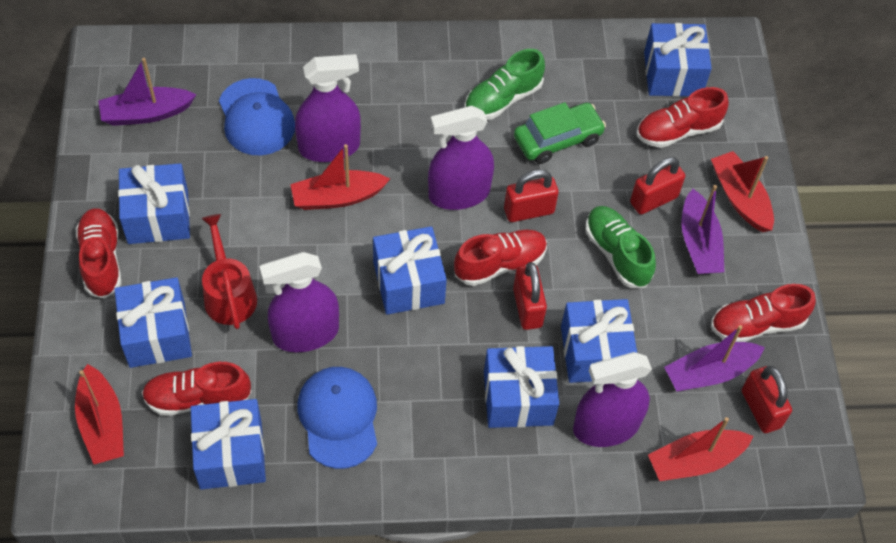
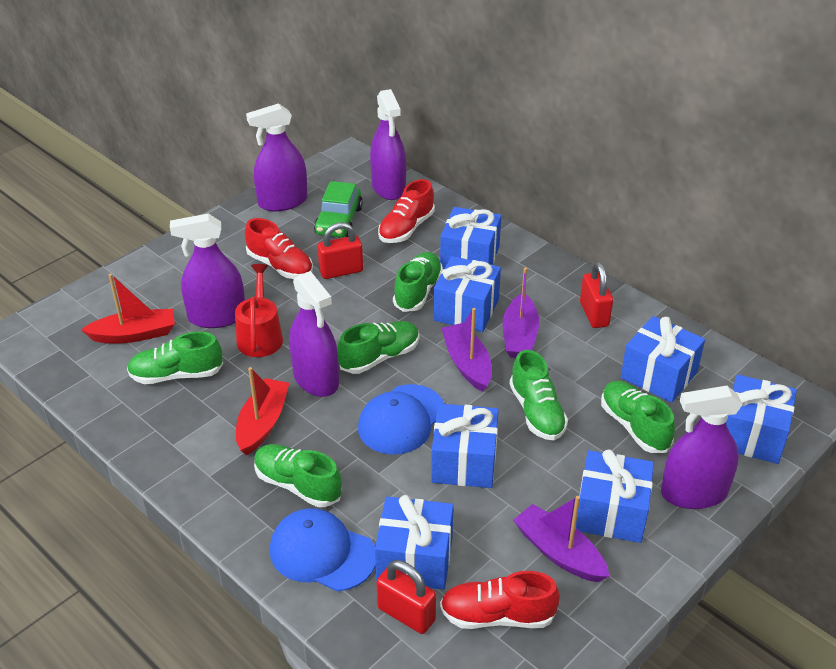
green shoe: 2 -> 6
purple spray bottle: 4 -> 5
red boat: 4 -> 2
red padlock: 4 -> 3
red shoe: 5 -> 3

